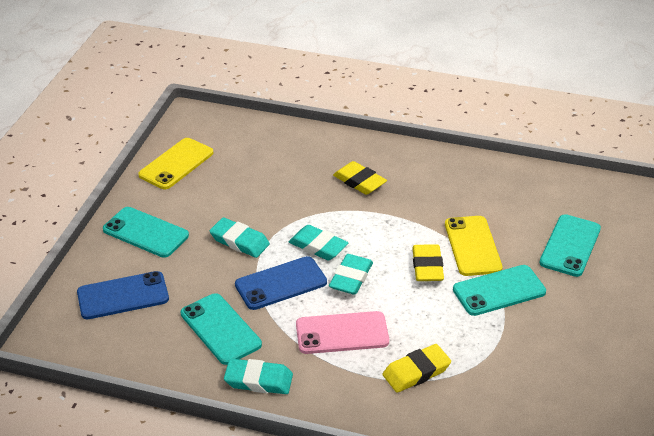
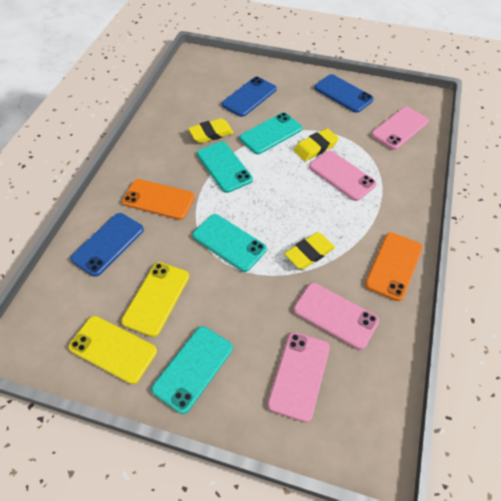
blue phone: 2 -> 3
orange phone: 0 -> 2
pink phone: 1 -> 4
turquoise eraser: 4 -> 0

